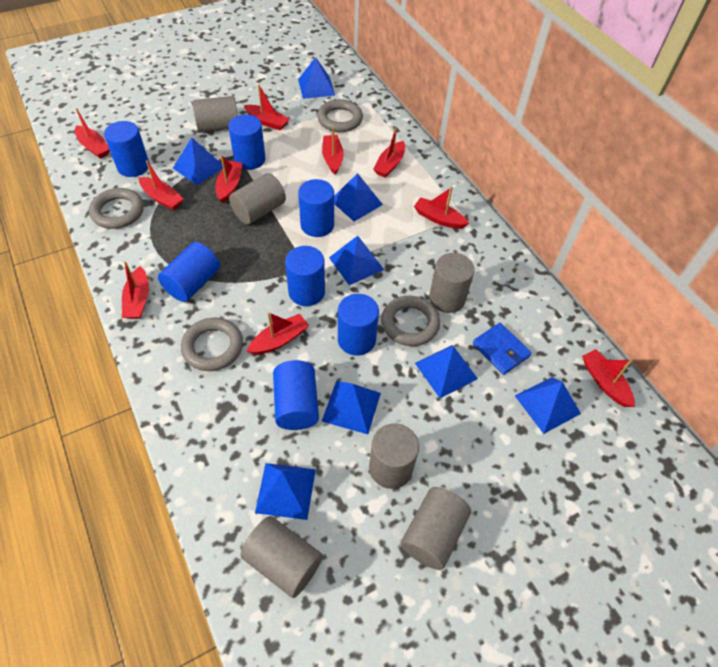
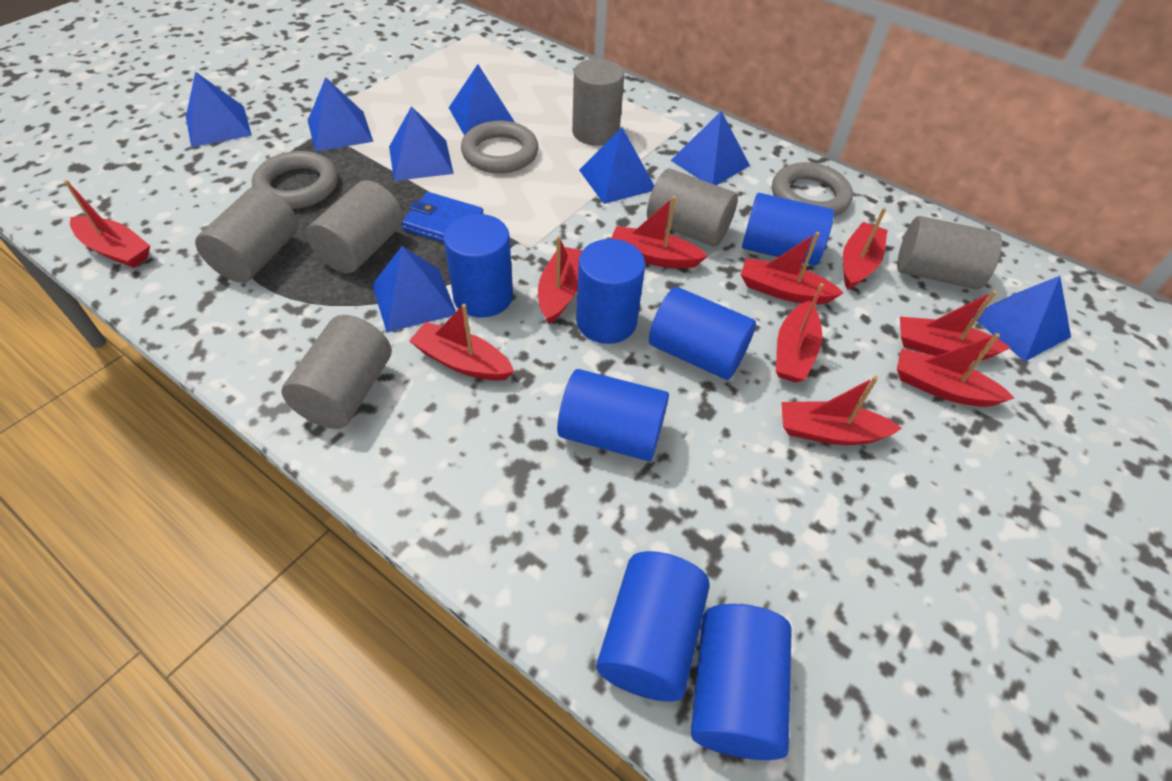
grey ring: 4 -> 3

